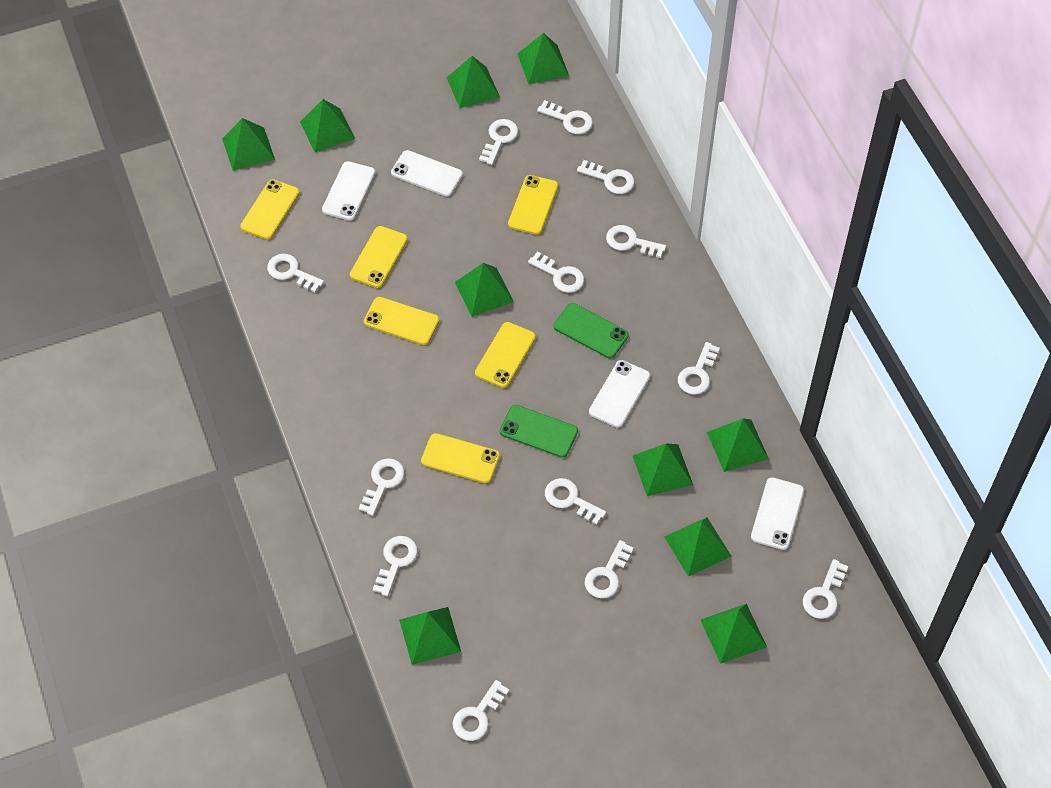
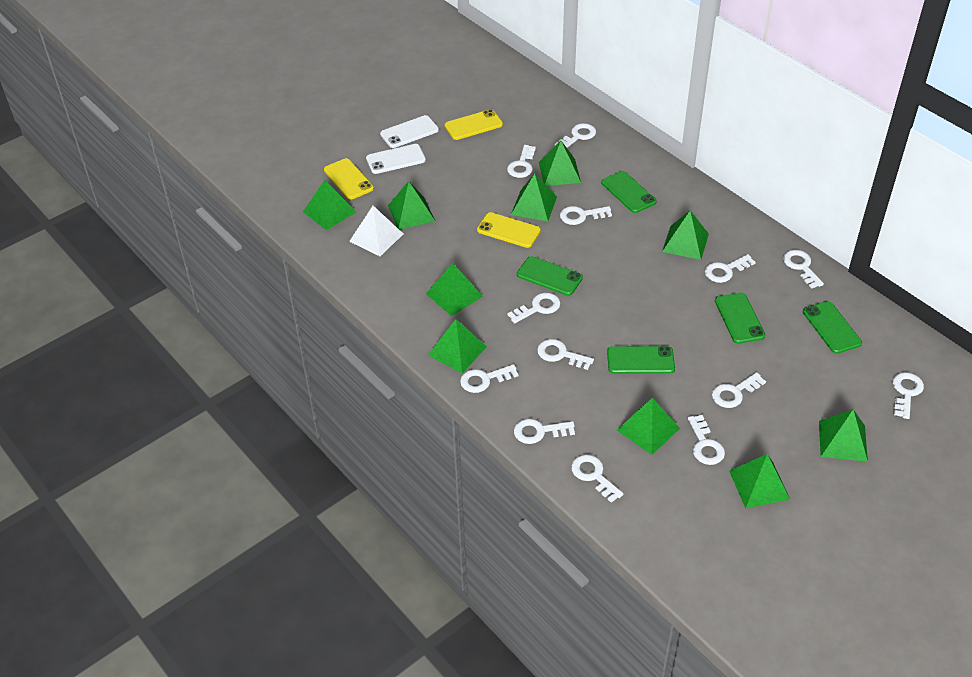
green phone: 2 -> 5
white phone: 4 -> 2
white pyramid: 0 -> 1
yellow phone: 6 -> 3

